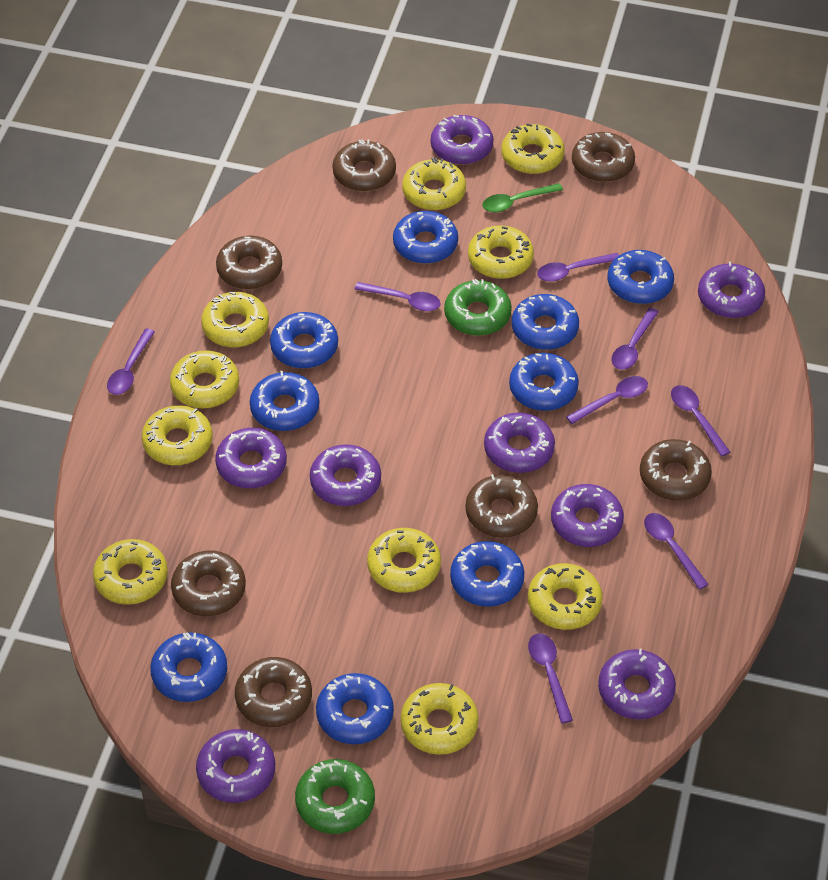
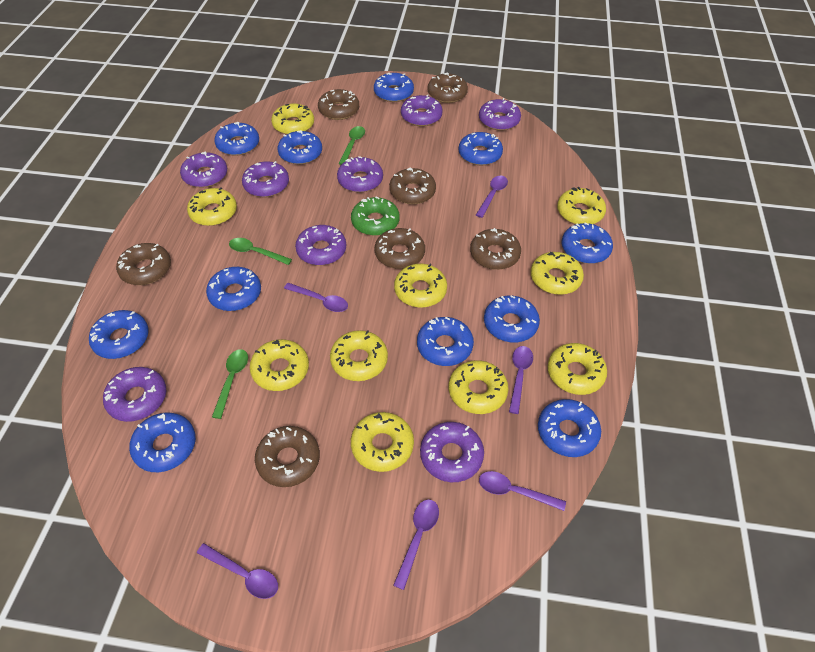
blue donut: 9 -> 11
green donut: 2 -> 1
green spoon: 1 -> 3
purple spoon: 8 -> 6

